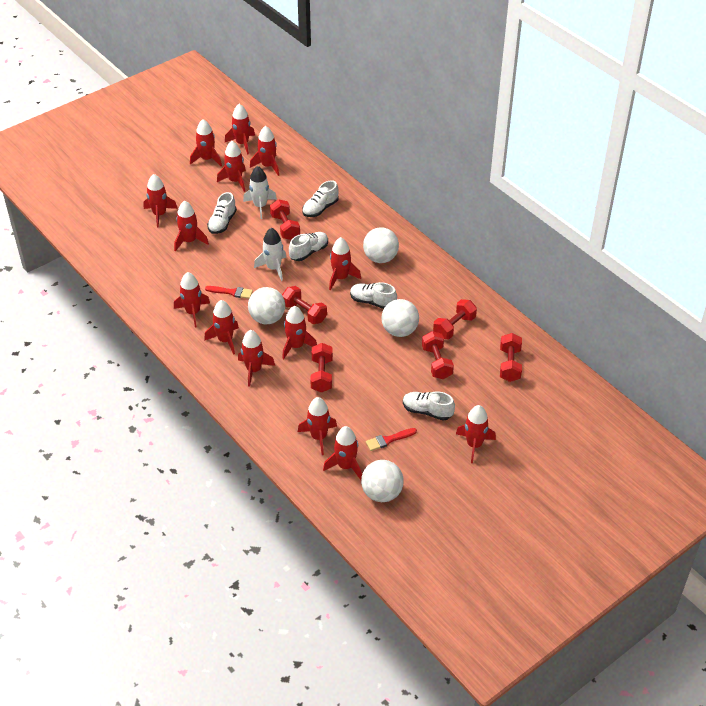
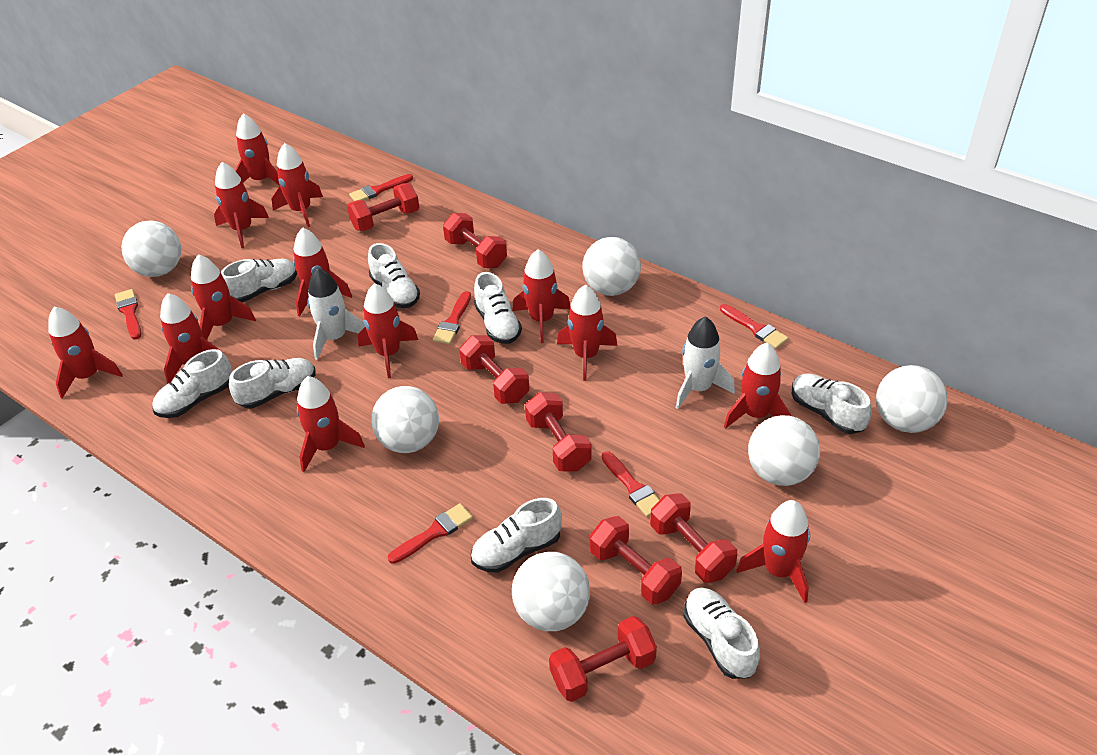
red brush: 2 -> 6
red dumbbell: 6 -> 7
red rocket: 14 -> 13
white ball: 4 -> 6
white shoe: 5 -> 8

